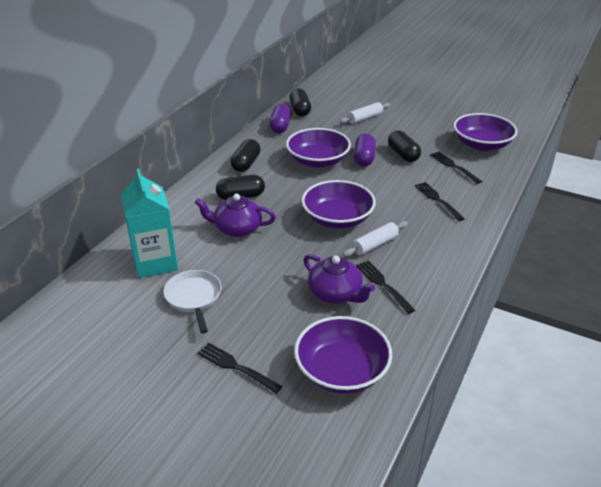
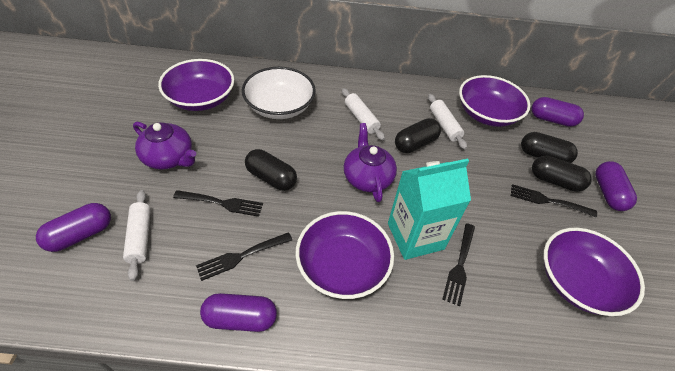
purple capsule: 2 -> 4
white bowl: 0 -> 1
white pan: 1 -> 0
white rolling pin: 2 -> 3

